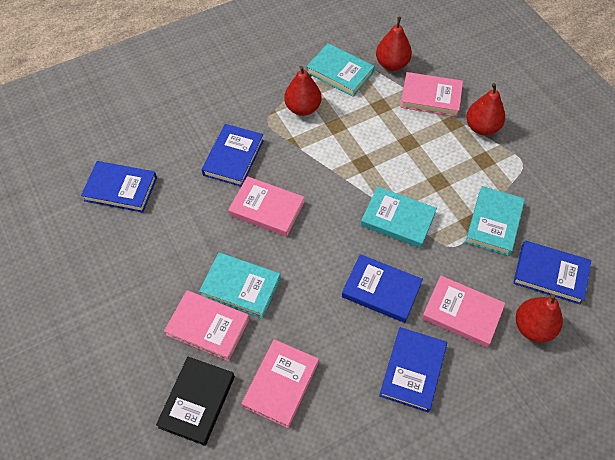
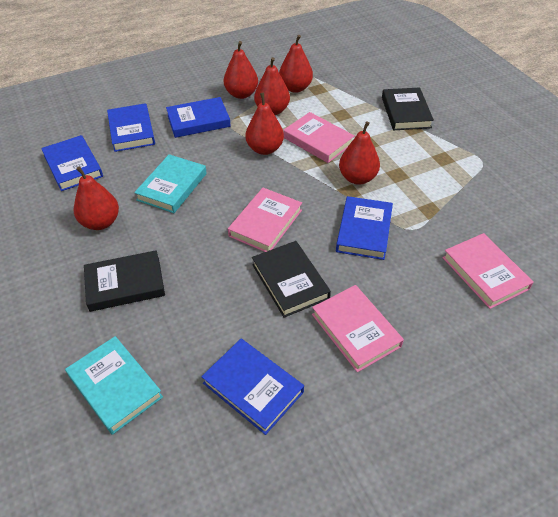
black book: 1 -> 3
pink book: 5 -> 4
red pear: 4 -> 6
turquoise book: 4 -> 2

